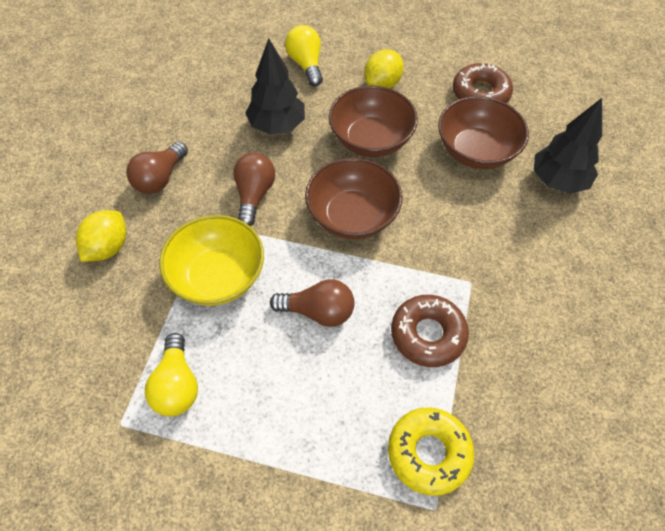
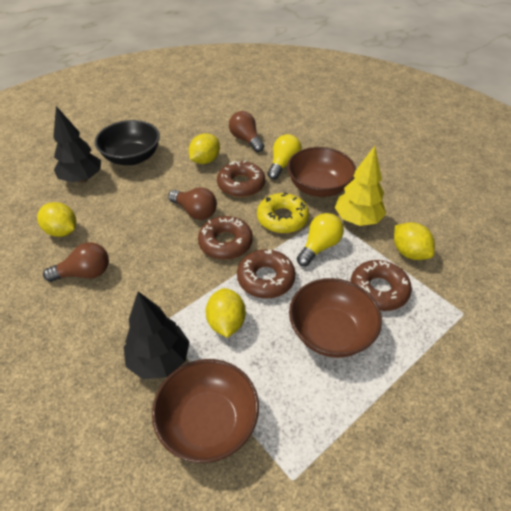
black bowl: 0 -> 1
brown donut: 2 -> 4
yellow bowl: 1 -> 0
yellow lemon: 2 -> 4
yellow tree: 0 -> 1

